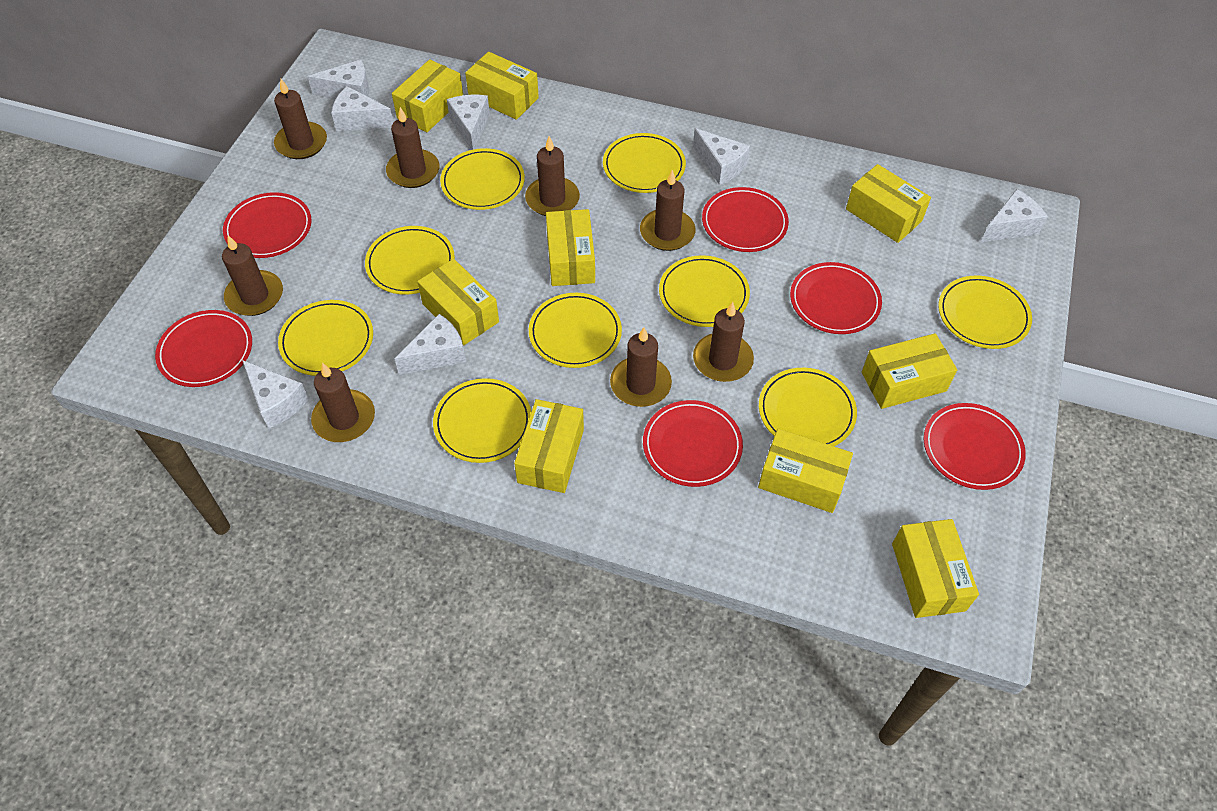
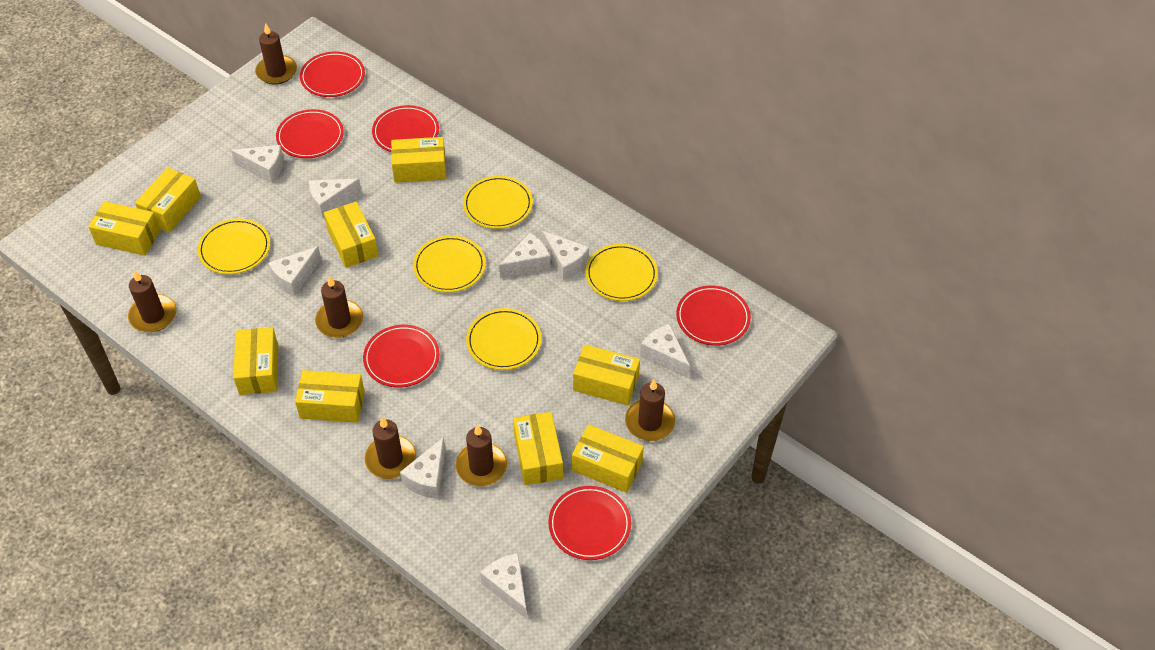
brown candle: 8 -> 6
white cheese: 7 -> 8
yellow plate: 9 -> 5

